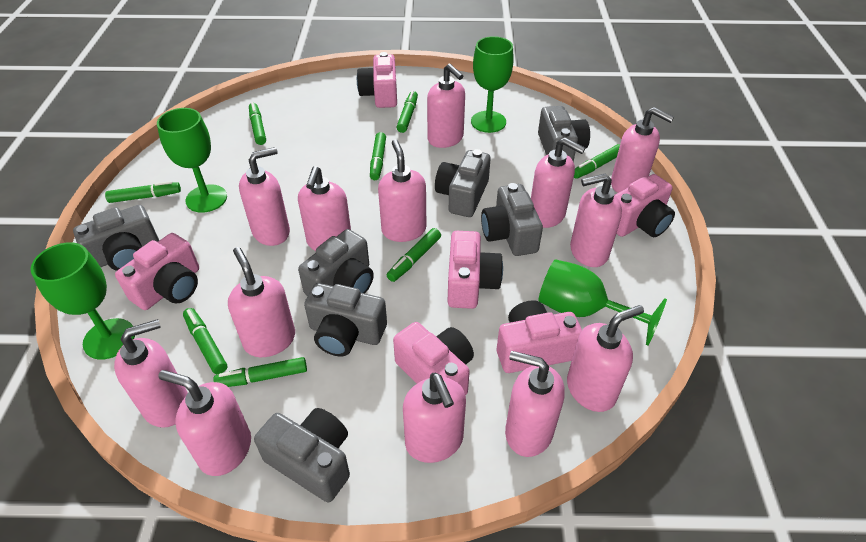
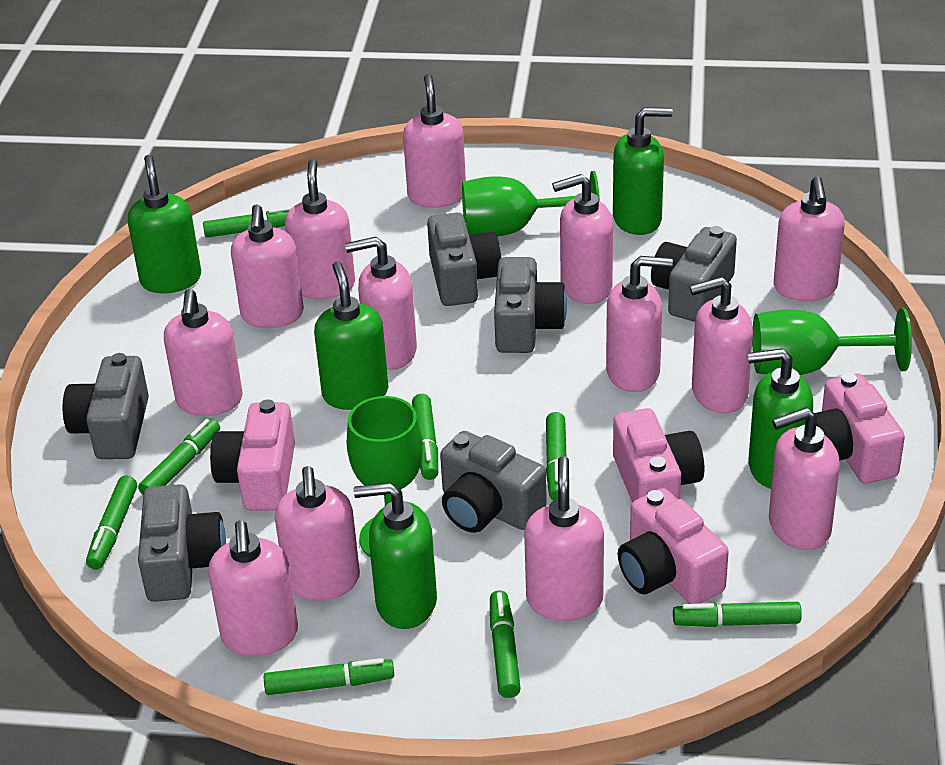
green goblet: 4 -> 3
green soap dispenser: 0 -> 5
grey camera: 7 -> 6
pink camera: 6 -> 4

